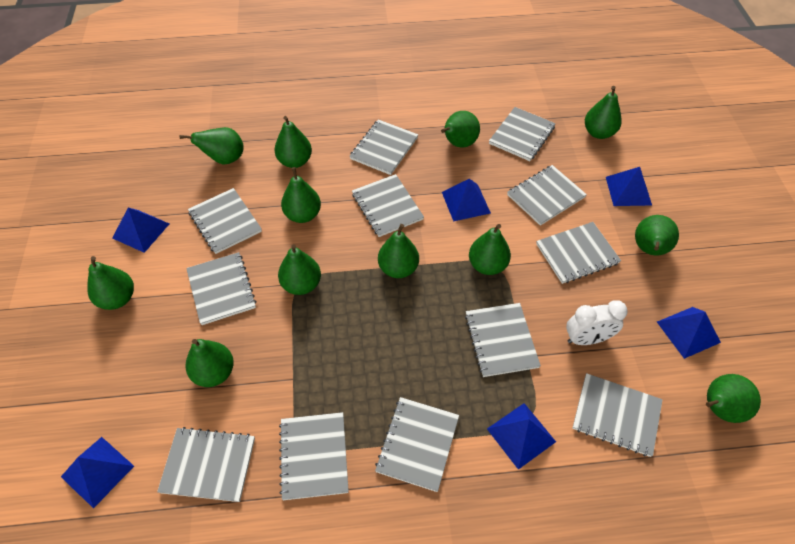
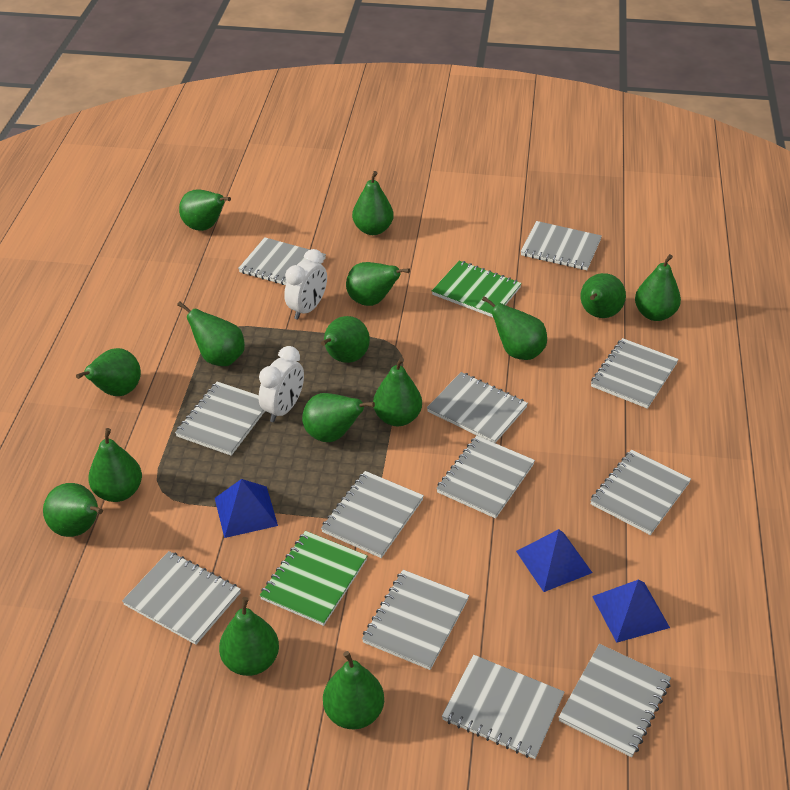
blue pyramid: 6 -> 3
green notebook: 0 -> 2
green pear: 12 -> 15
white clock: 1 -> 2

